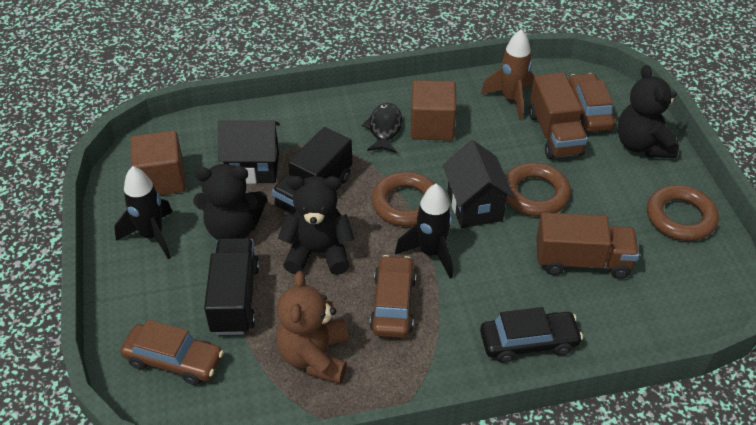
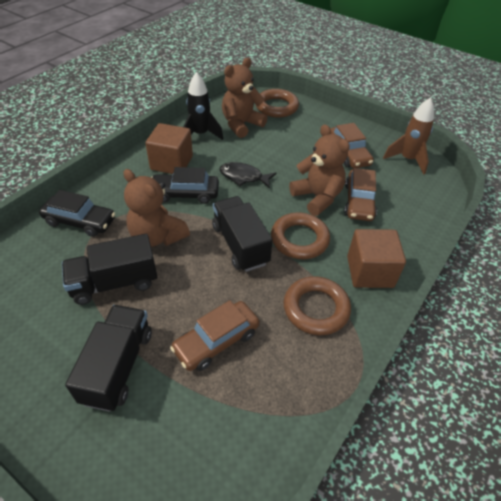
black car: 1 -> 2
black house: 2 -> 0
black rocket: 2 -> 1
black teddy bear: 3 -> 0
black truck: 2 -> 3
brown teddy bear: 1 -> 3
brown truck: 2 -> 0

